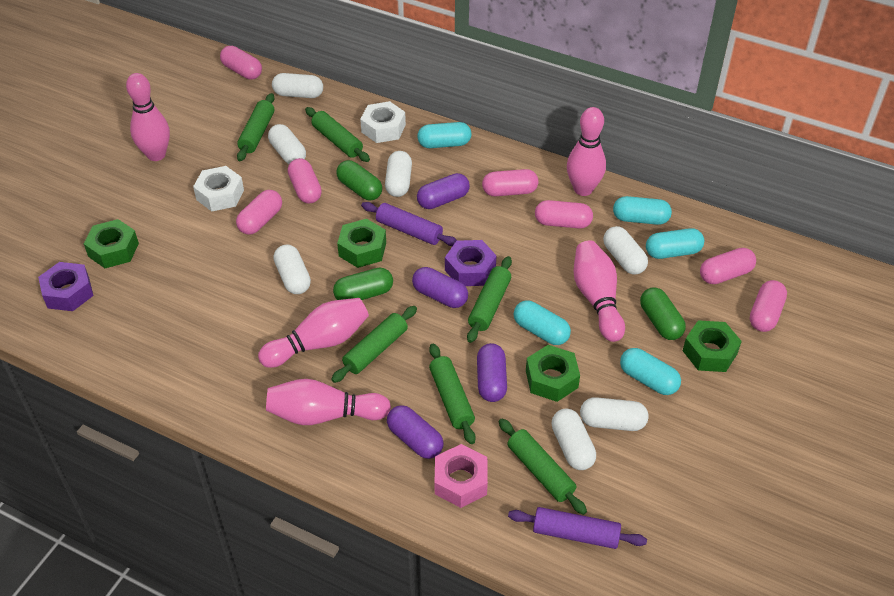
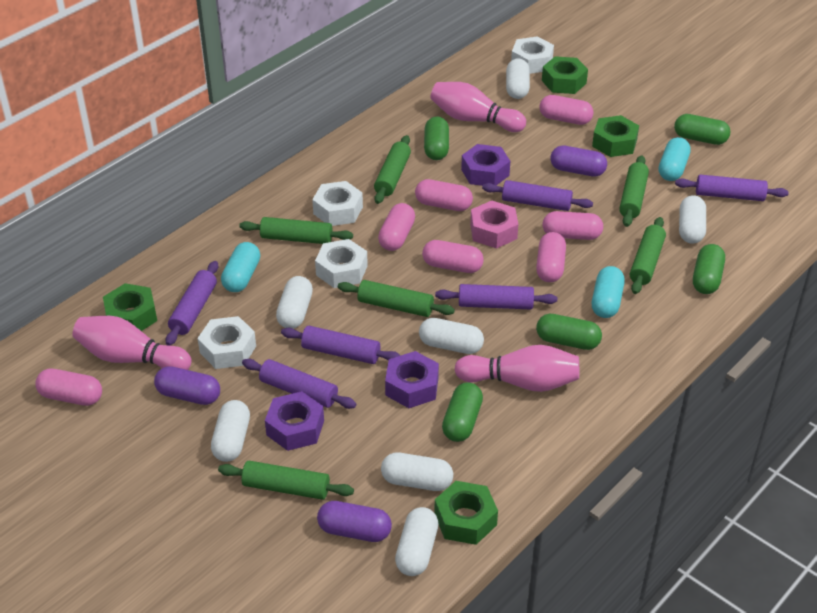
green capsule: 3 -> 5
pink bowling pin: 5 -> 3
purple capsule: 4 -> 3
purple nut: 2 -> 3
purple rolling pin: 2 -> 6
turquoise capsule: 5 -> 3
white nut: 2 -> 4

